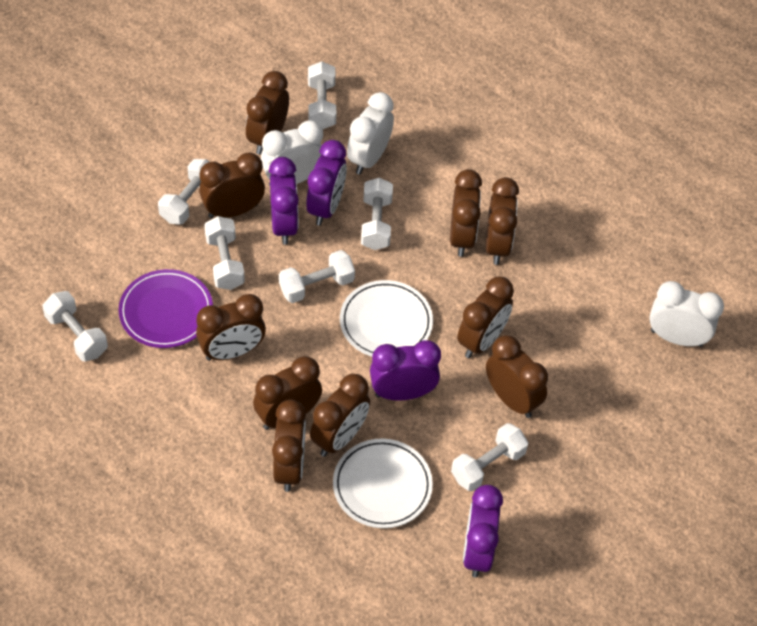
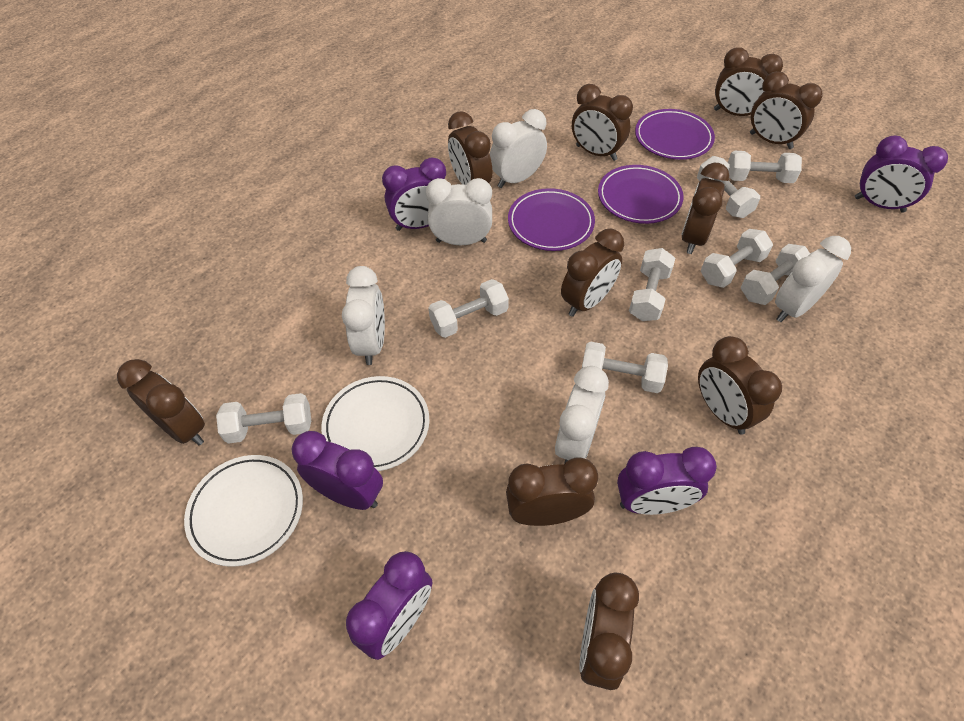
purple clock: 4 -> 5
purple plate: 1 -> 3
white clock: 3 -> 5
white dumbbell: 7 -> 8

